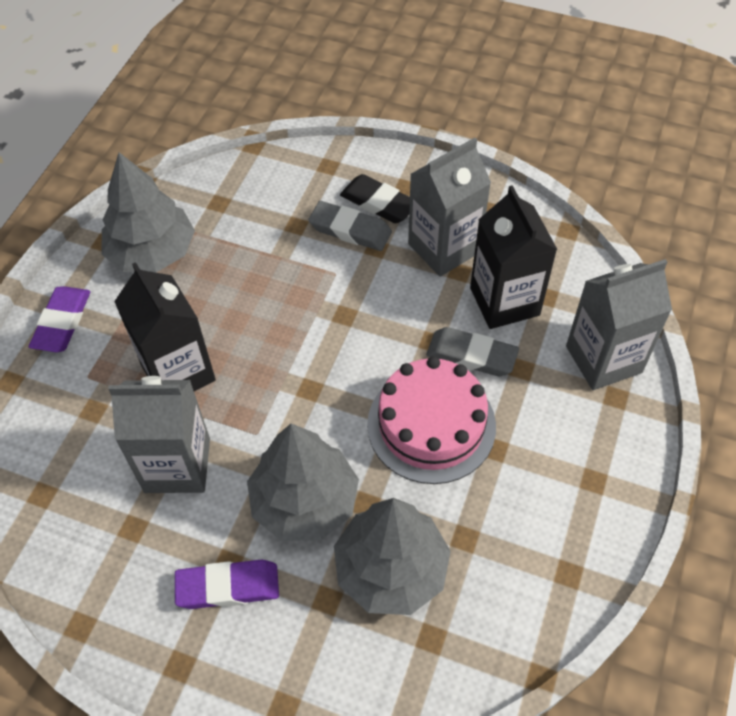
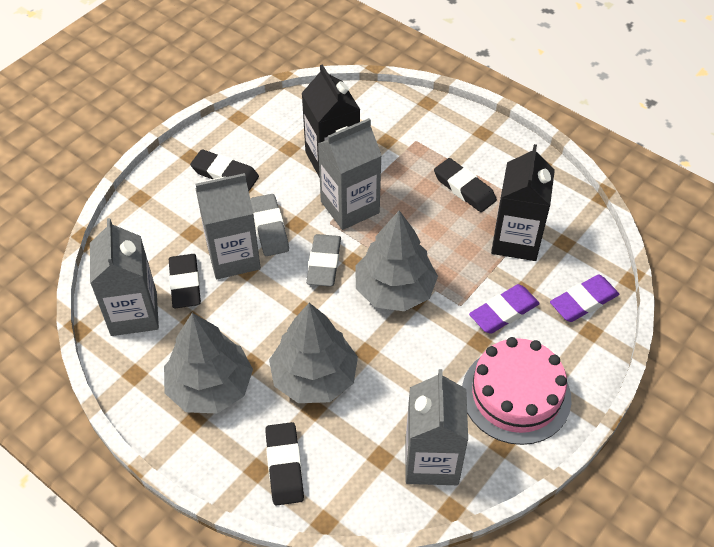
black eraser: 1 -> 4
grey carton: 3 -> 4

